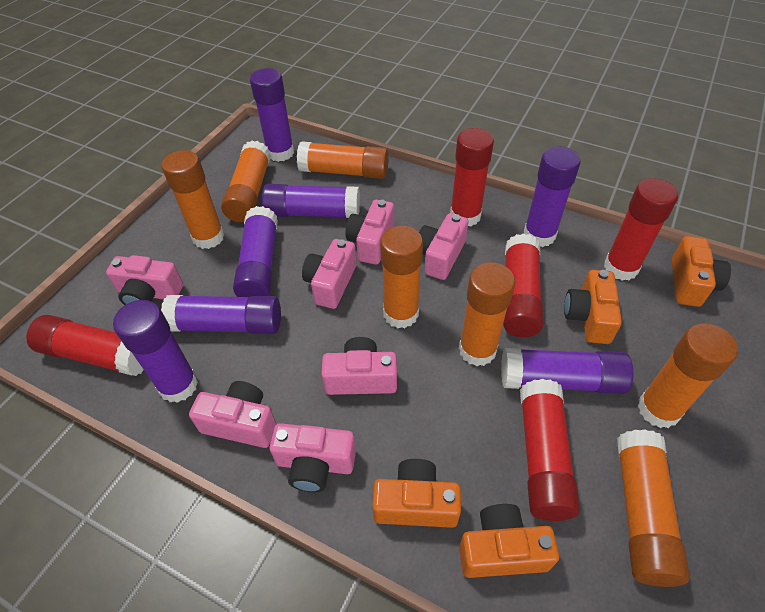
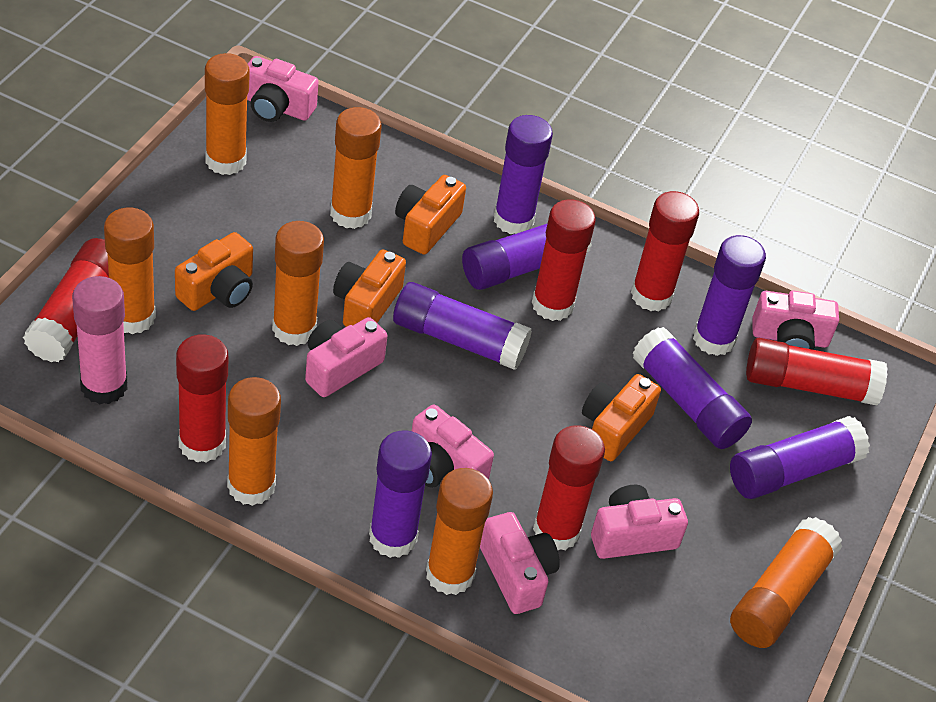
pink camera: 7 -> 6
pink glue stick: 0 -> 1
red glue stick: 5 -> 6

